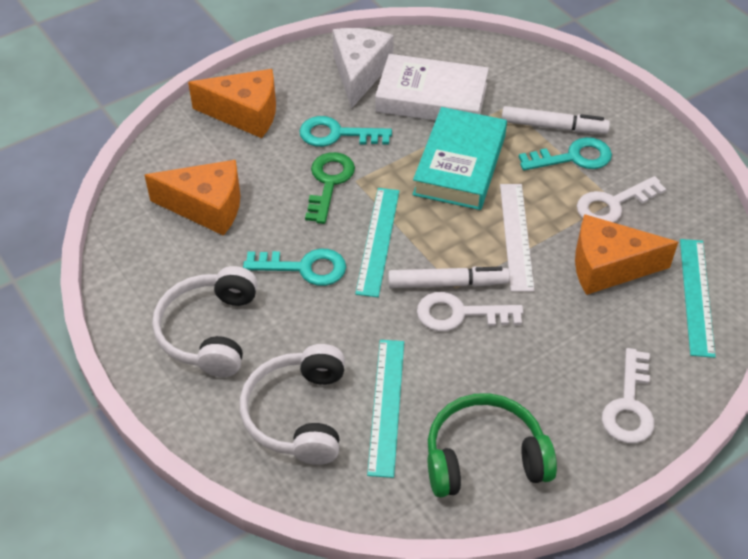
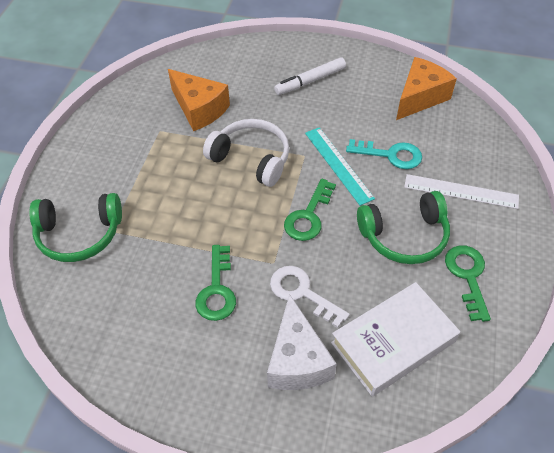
green headphones: 1 -> 2
green key: 1 -> 3
orange cheese: 3 -> 2
turquoise book: 1 -> 0
turquoise key: 3 -> 1
turquoise ruler: 3 -> 1
white headphones: 2 -> 1
white key: 3 -> 1
white marker: 2 -> 1

